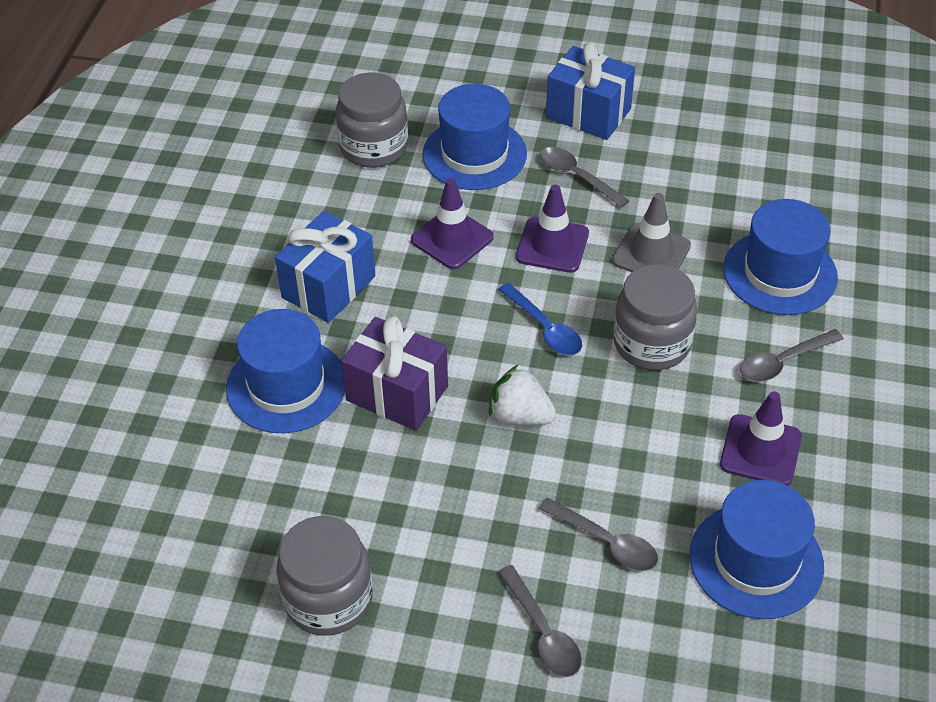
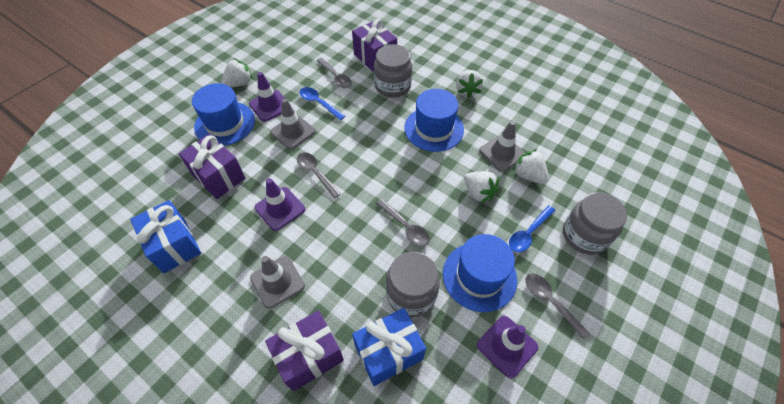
blue hat: 4 -> 3
blue spoon: 1 -> 2
grey traffic cone: 1 -> 3
purple gift: 1 -> 3
white strawberry: 1 -> 4

